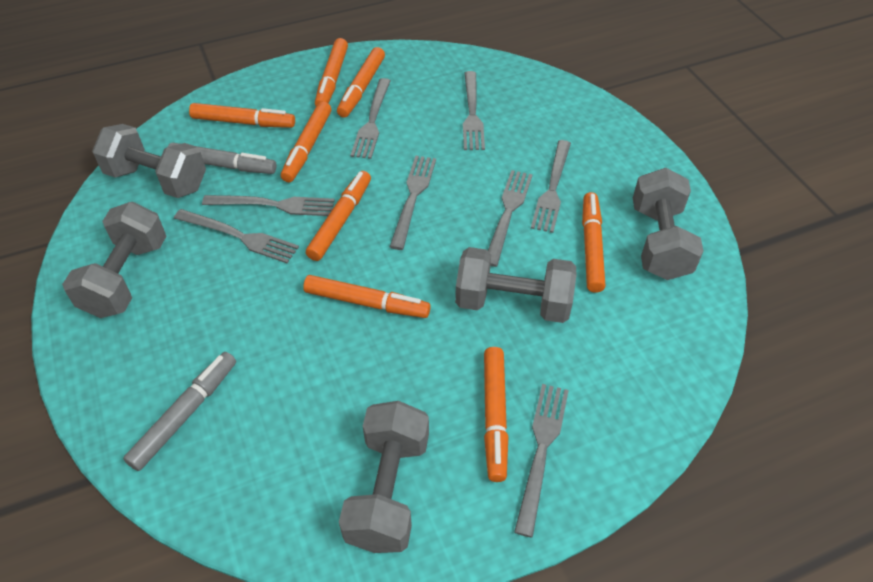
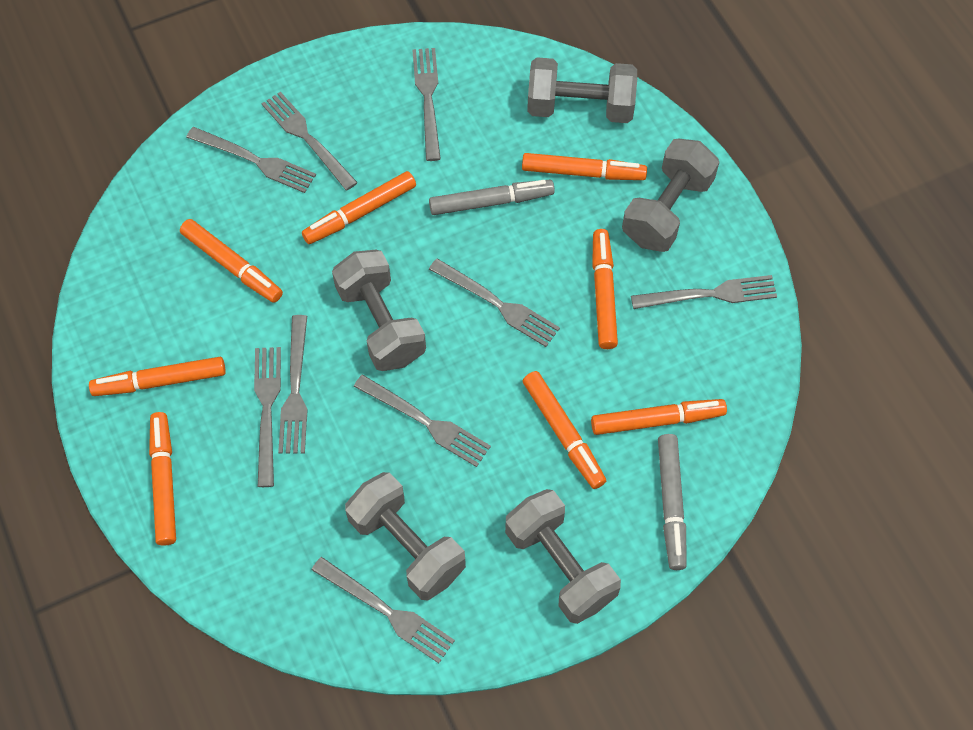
grey fork: 8 -> 9

